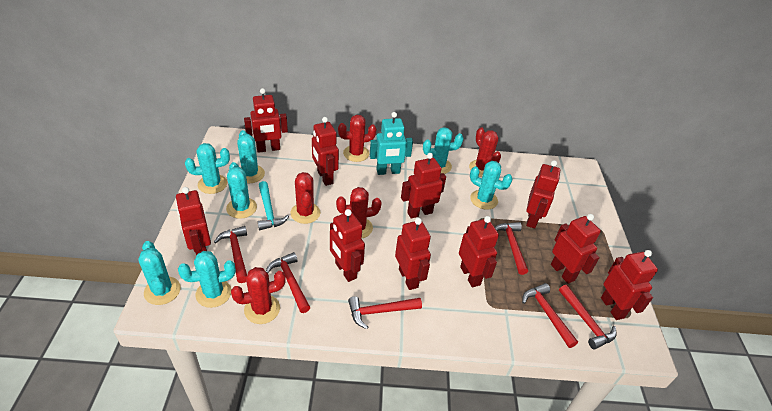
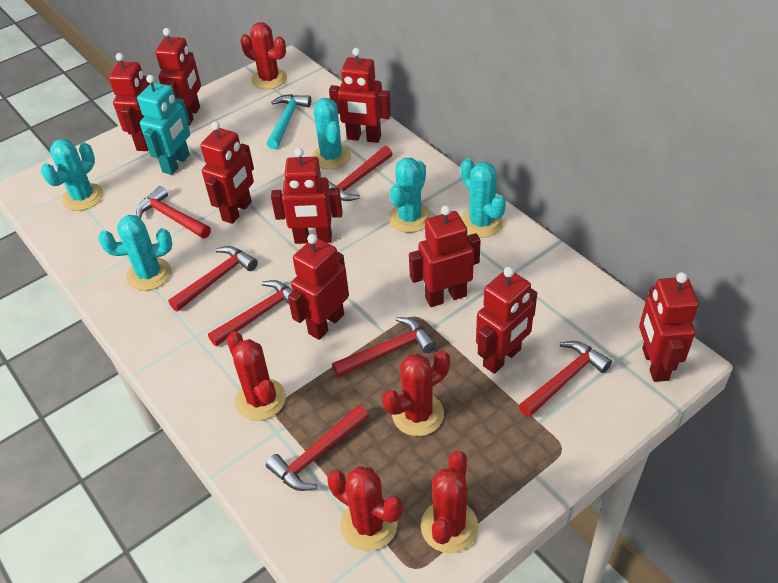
red hammer: 6 -> 7
red robot: 10 -> 9
turquoise cactus: 7 -> 5

